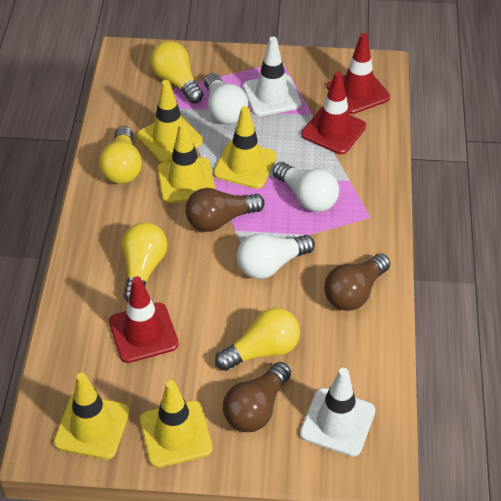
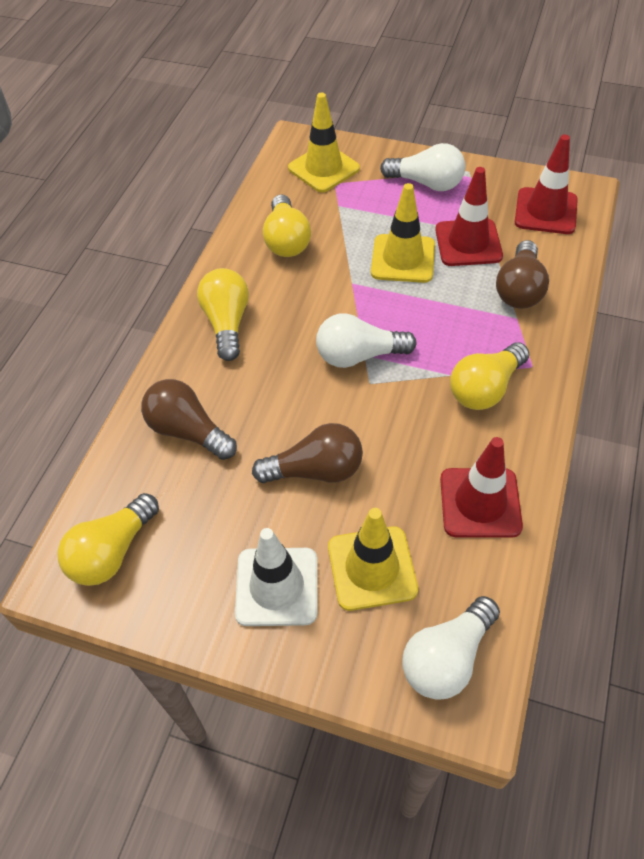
white traffic cone: 2 -> 1
yellow traffic cone: 5 -> 3

